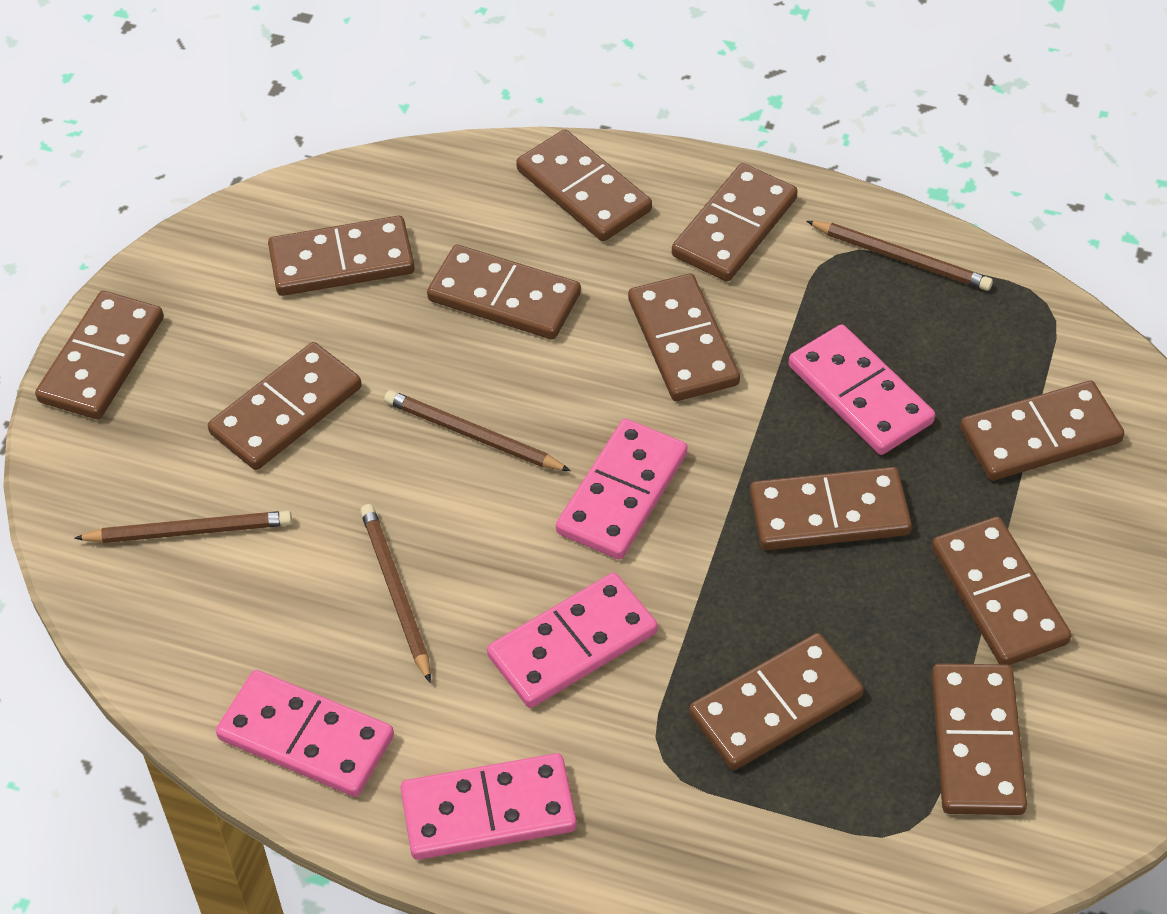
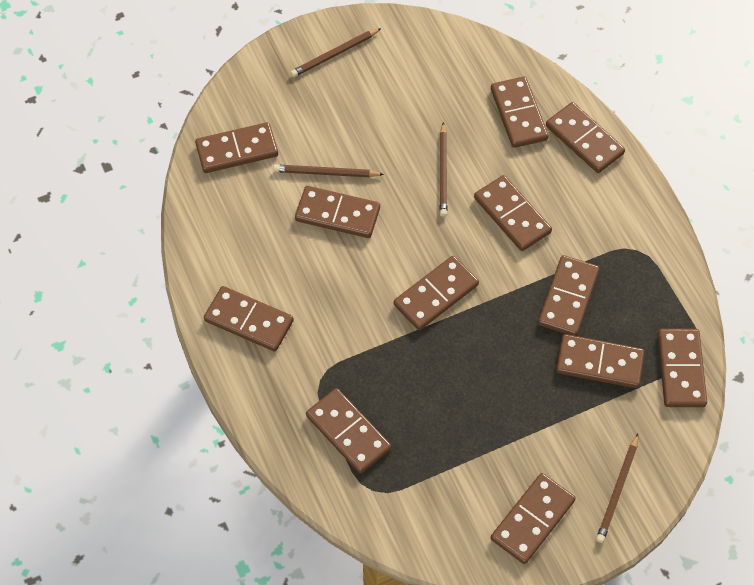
pink domino: 5 -> 0

